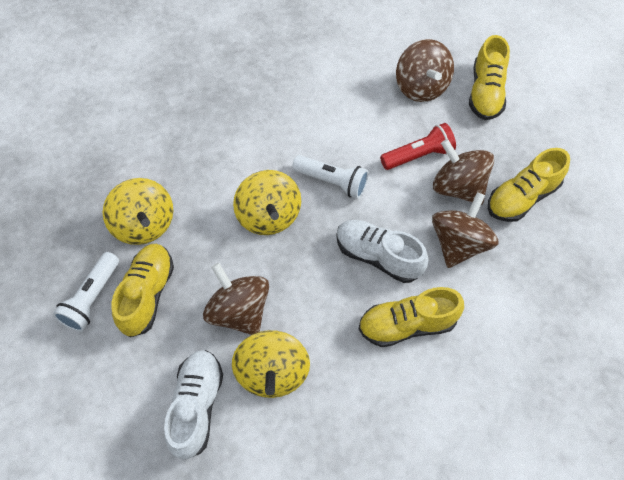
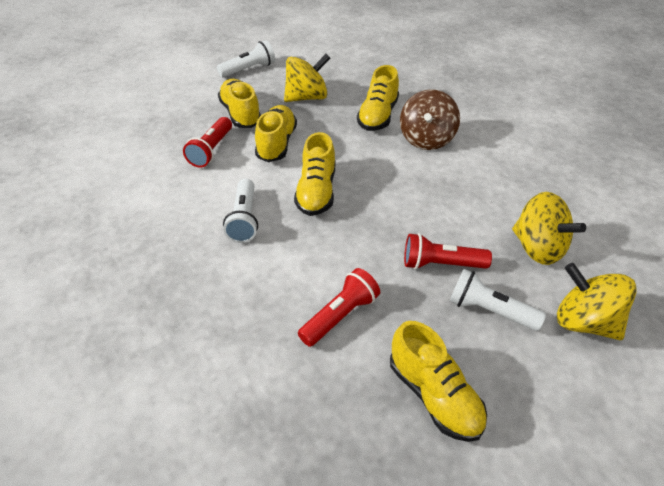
brown spinning top: 4 -> 1
red flashlight: 1 -> 3
white flashlight: 2 -> 3
white shoe: 2 -> 0
yellow shoe: 4 -> 5

